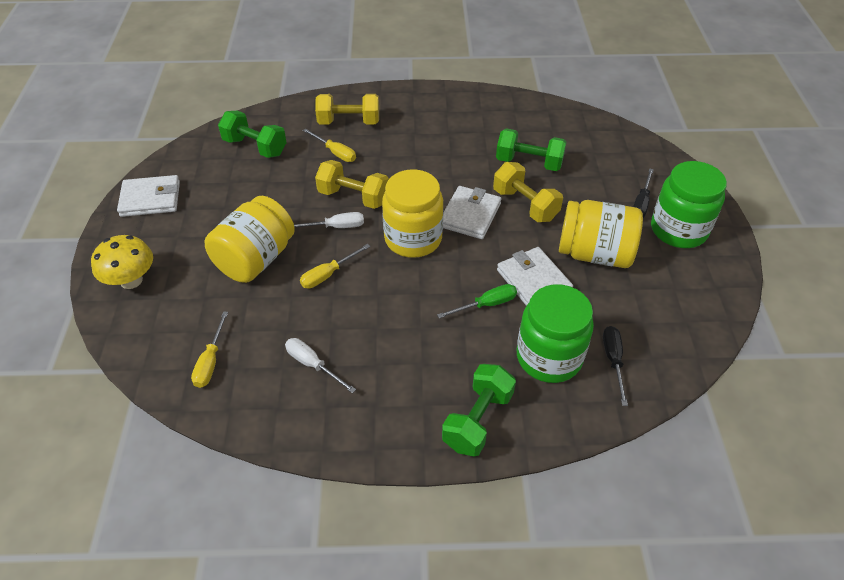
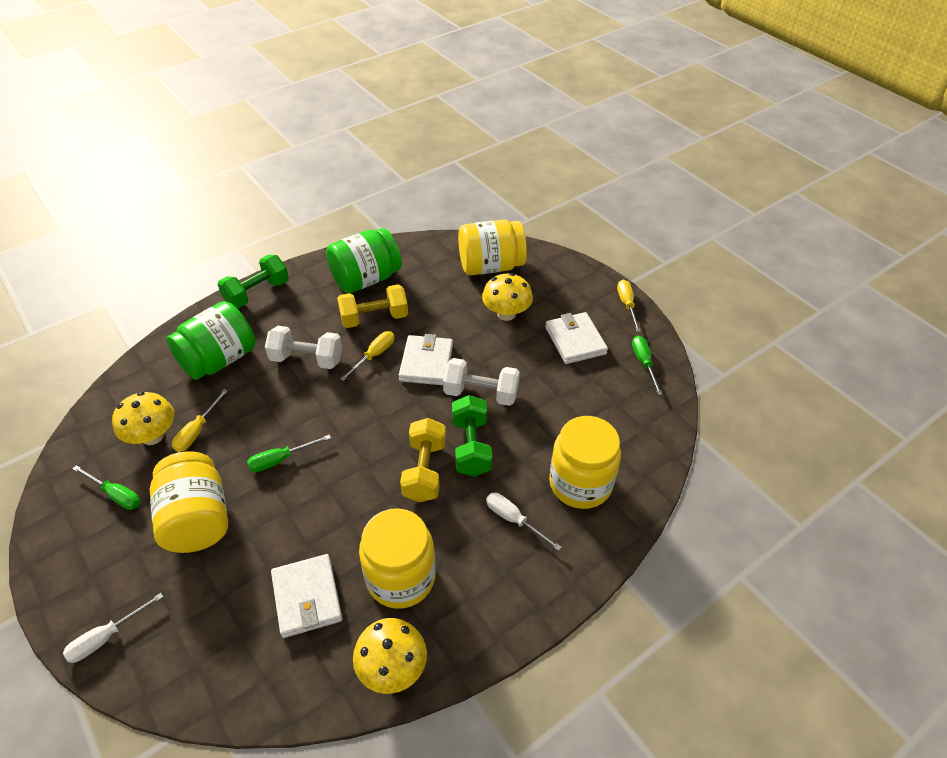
black screwdriver: 2 -> 0
green dumbbell: 3 -> 2
green screwdriver: 1 -> 3
white dumbbell: 0 -> 2
yellow dumbbell: 3 -> 2
yellow jar: 3 -> 4
yellow mushroom: 1 -> 3

